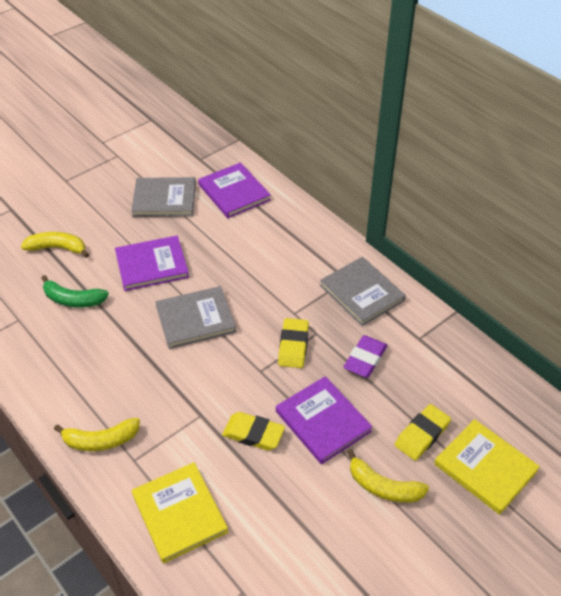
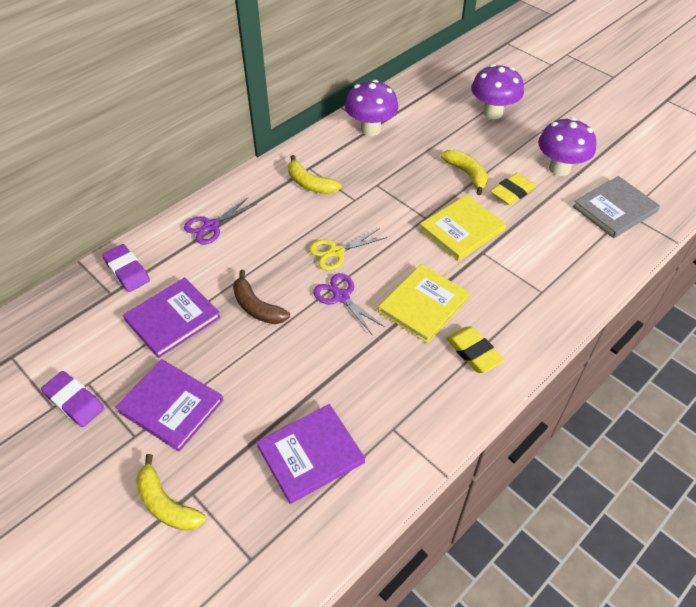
brown banana: 0 -> 1
green banana: 1 -> 0
grey book: 3 -> 1
purple eraser: 1 -> 2
purple mushroom: 0 -> 3
purple scissors: 0 -> 2
yellow eraser: 3 -> 2
yellow scissors: 0 -> 1

